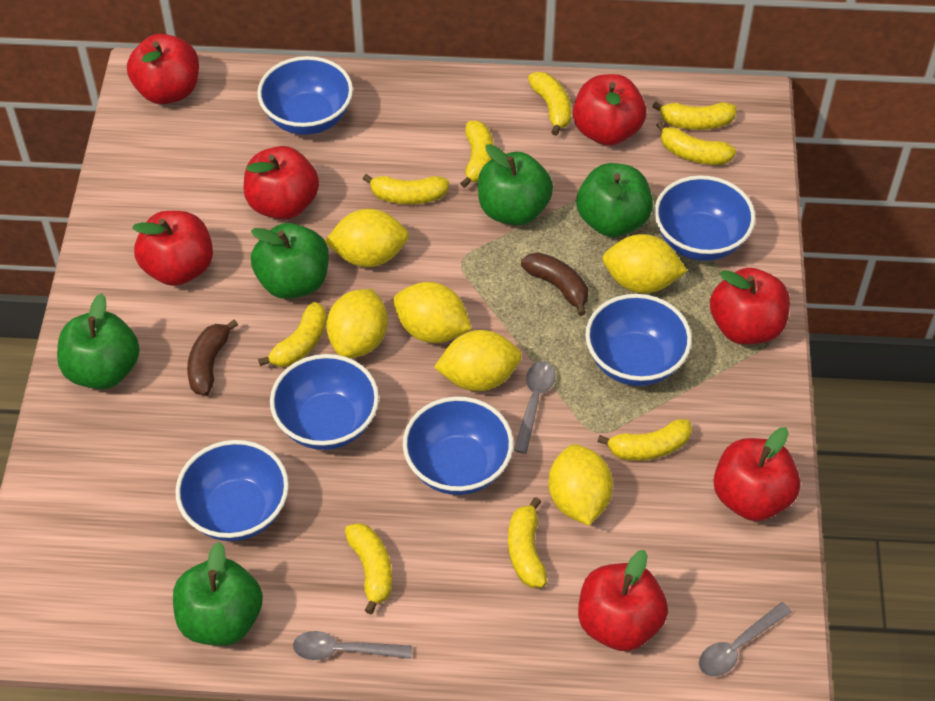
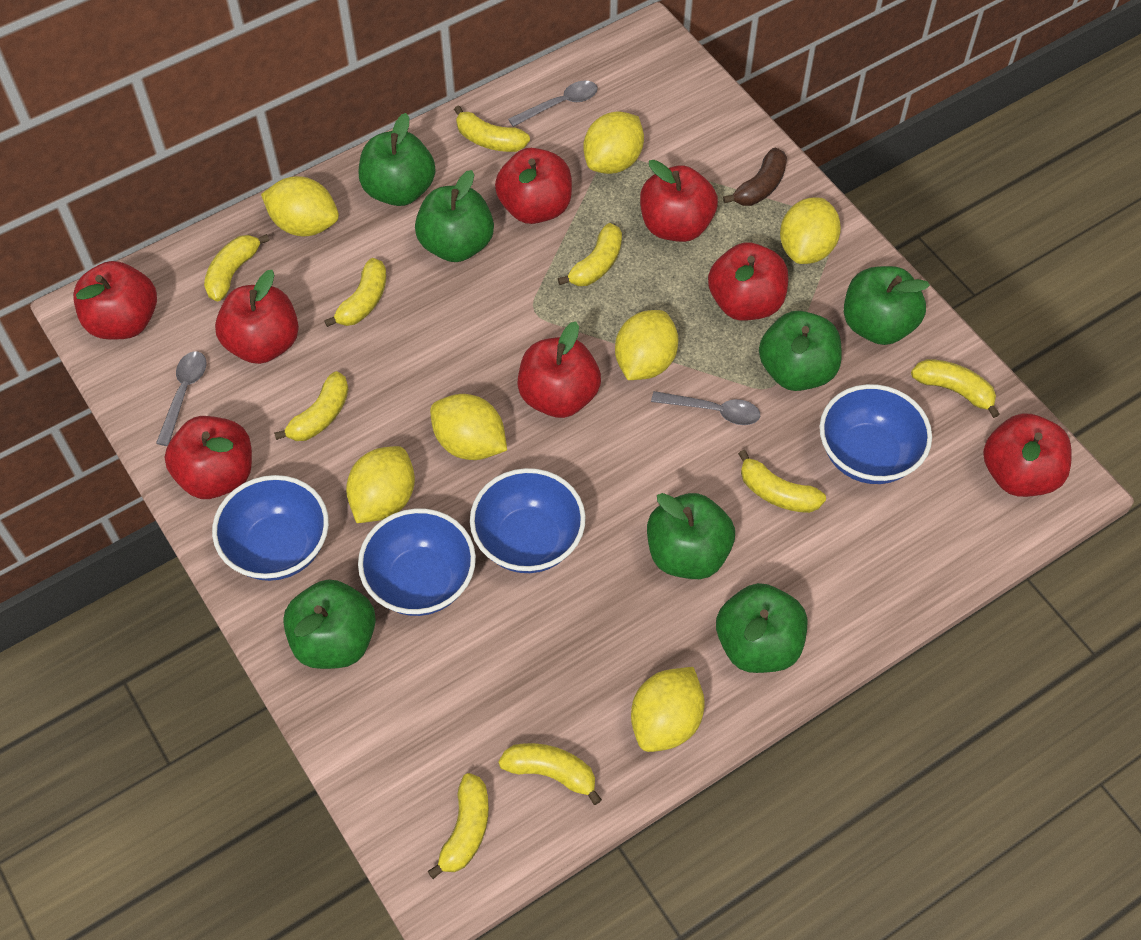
blue bowl: 6 -> 4
brown banana: 2 -> 1
green apple: 5 -> 7
red apple: 7 -> 8
yellow lemon: 6 -> 7

